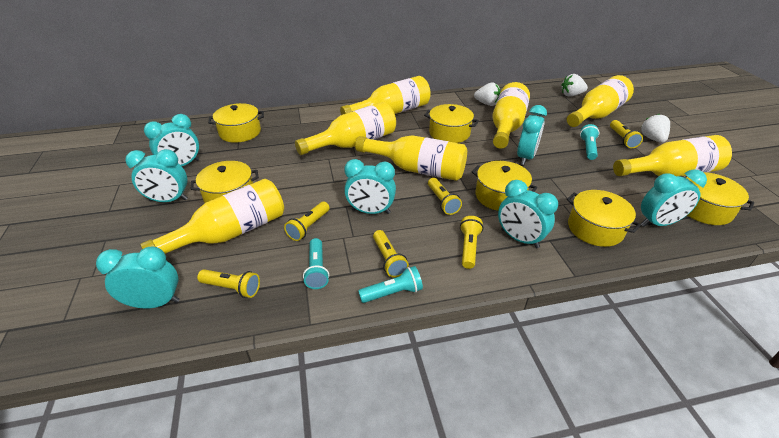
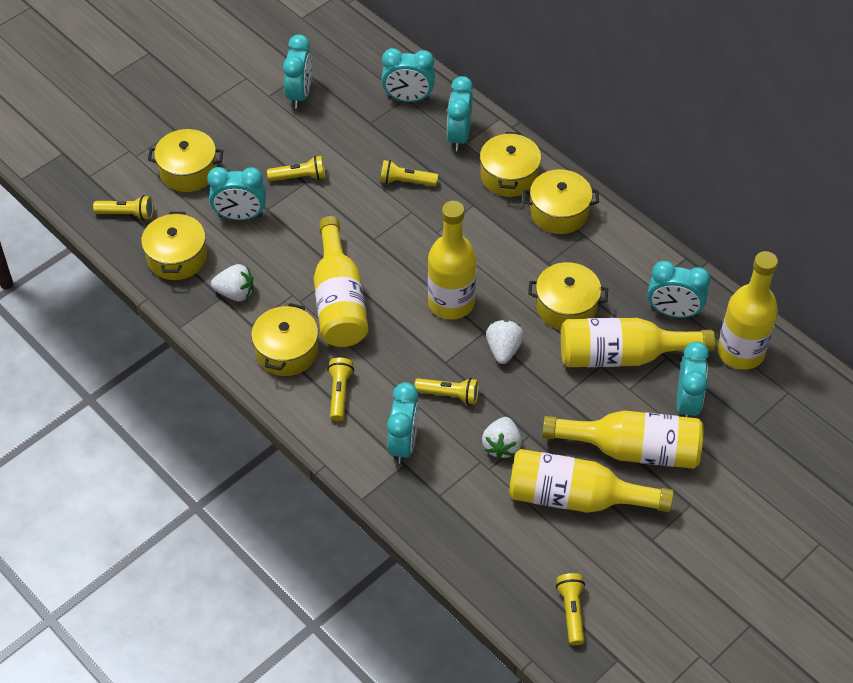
turquoise flashlight: 3 -> 0
yellow bottle: 7 -> 6

